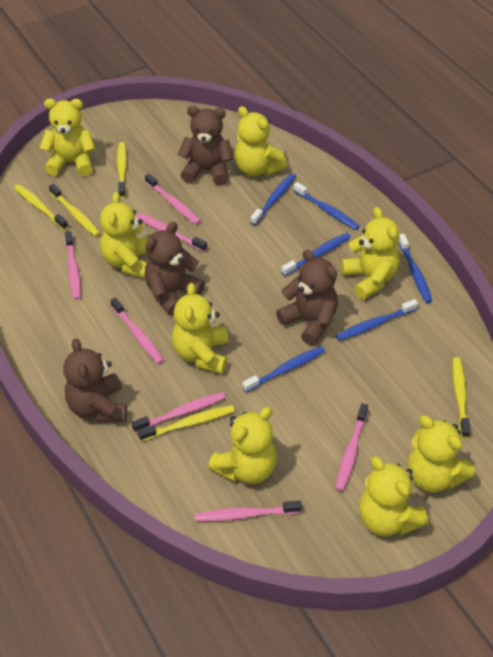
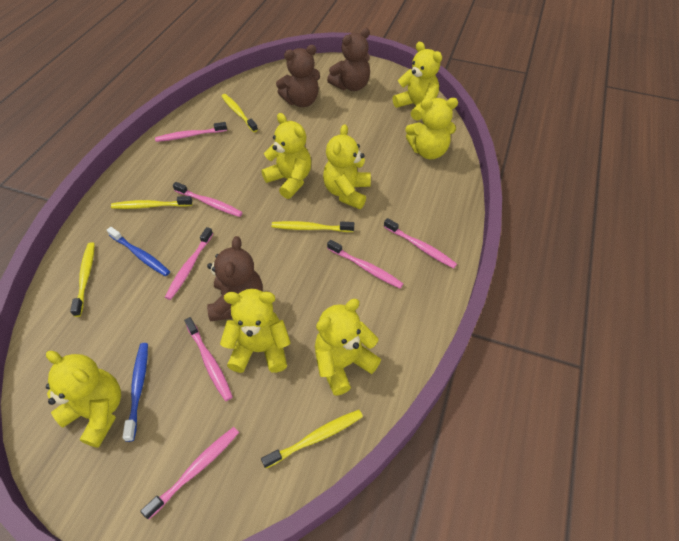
blue toothbrush: 6 -> 2
brown teddy bear: 4 -> 3
yellow teddy bear: 8 -> 7

